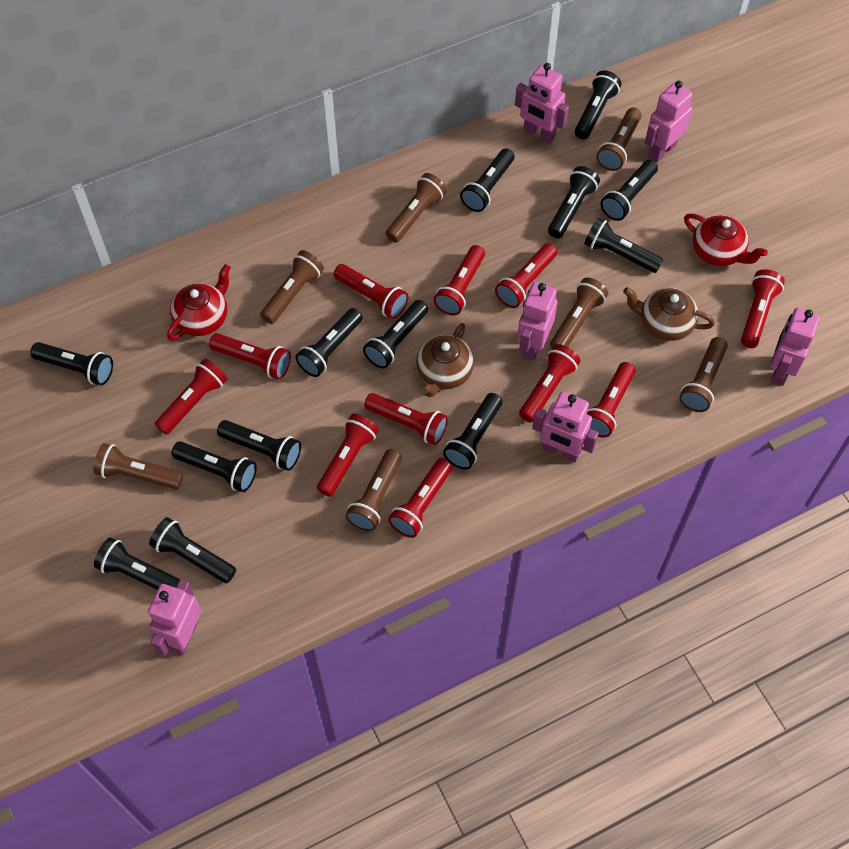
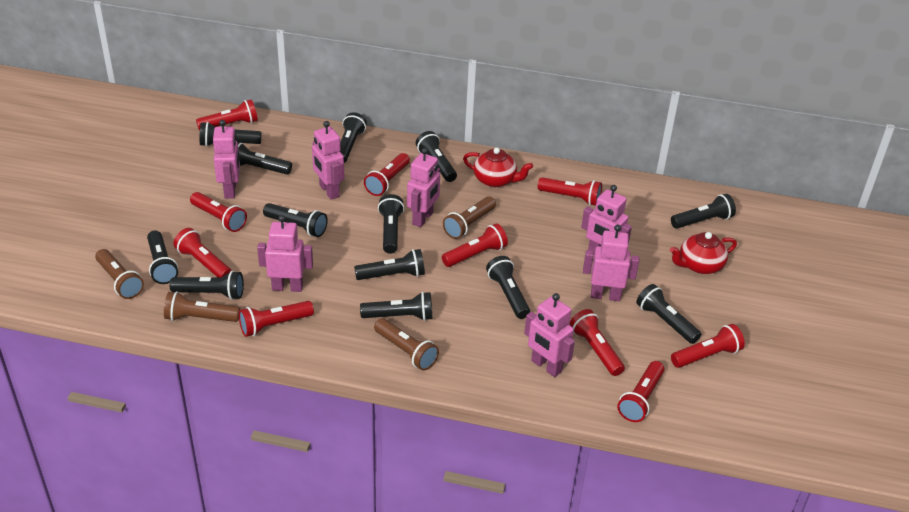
brown flashlight: 7 -> 4
brown teapot: 2 -> 0
pink robot: 6 -> 7
red flashlight: 11 -> 10

